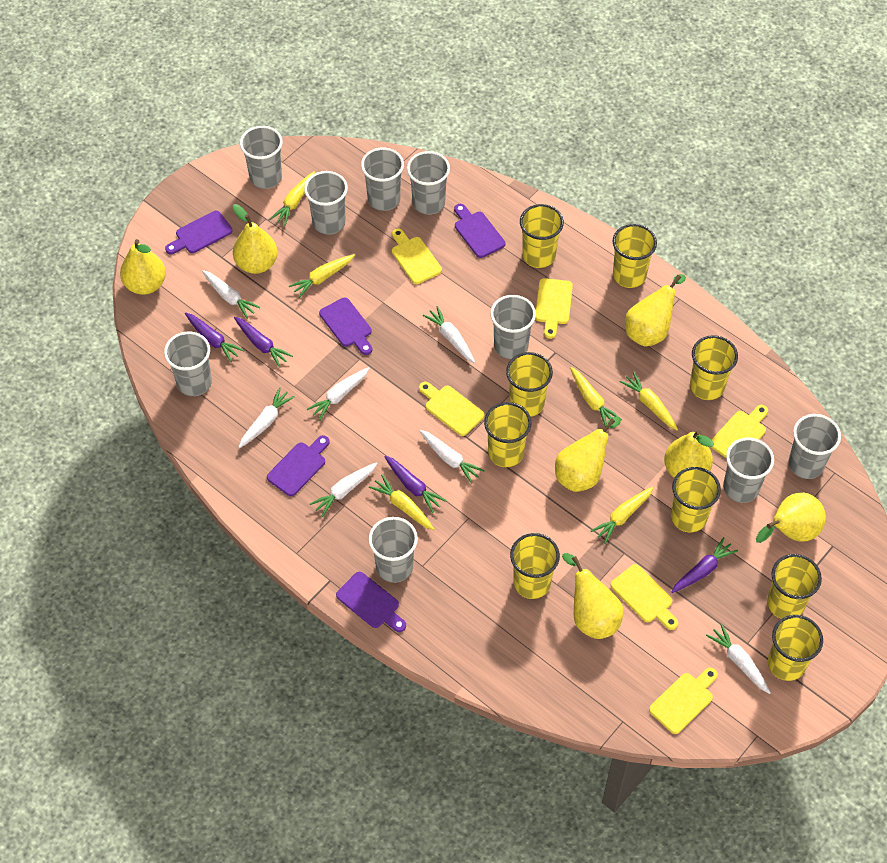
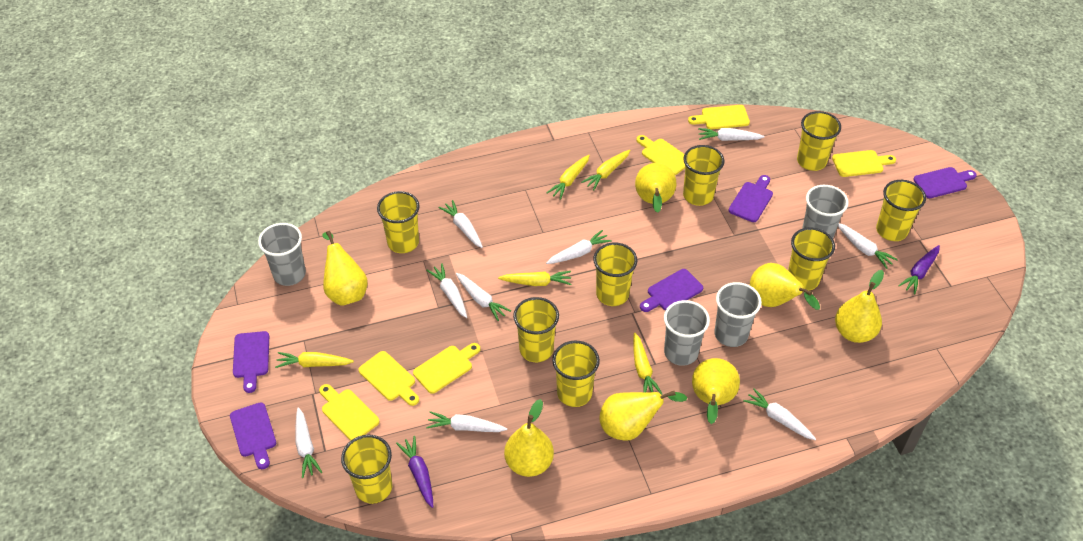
grey cup: 9 -> 4
purple carrot: 4 -> 2
white carrot: 7 -> 9
yellow carrot: 6 -> 5

